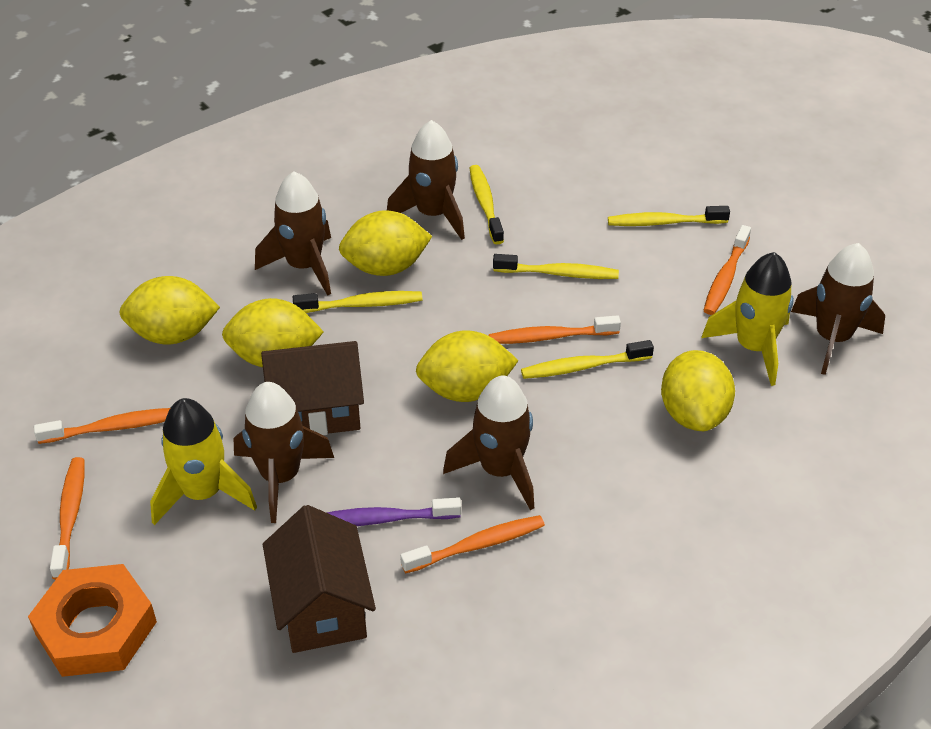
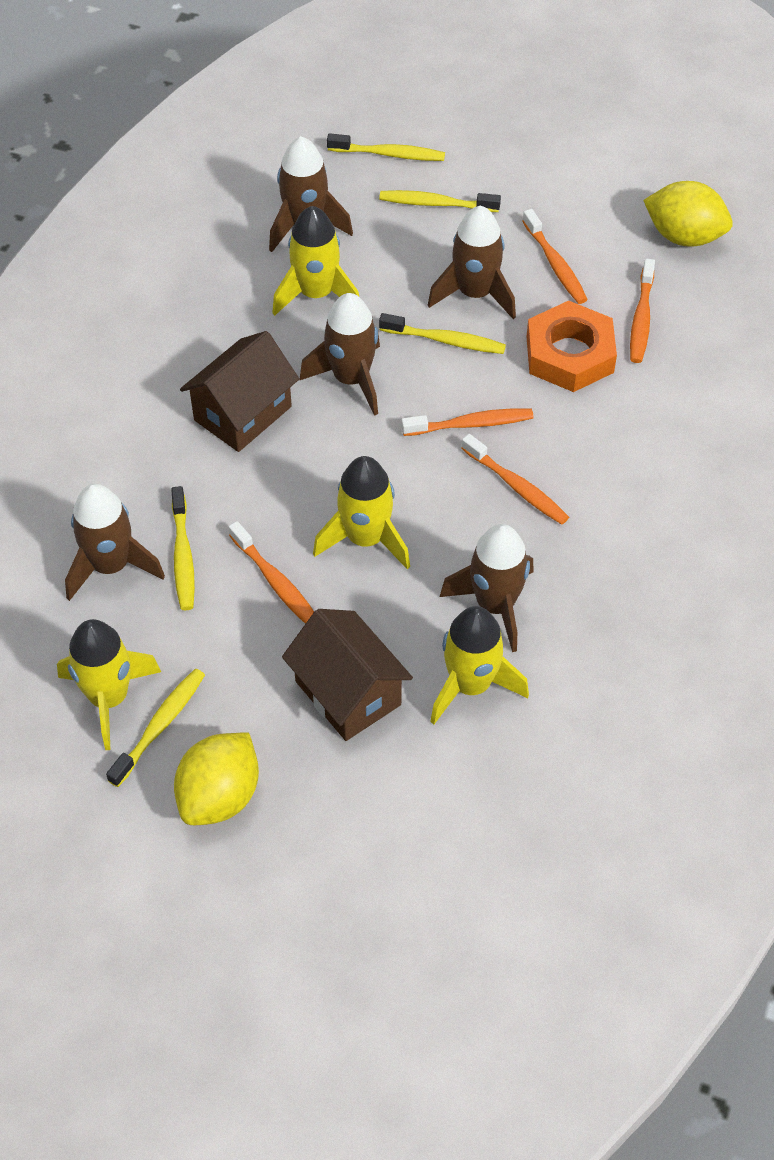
purple toothbrush: 1 -> 0
yellow lemon: 5 -> 2
yellow rocket: 2 -> 4

